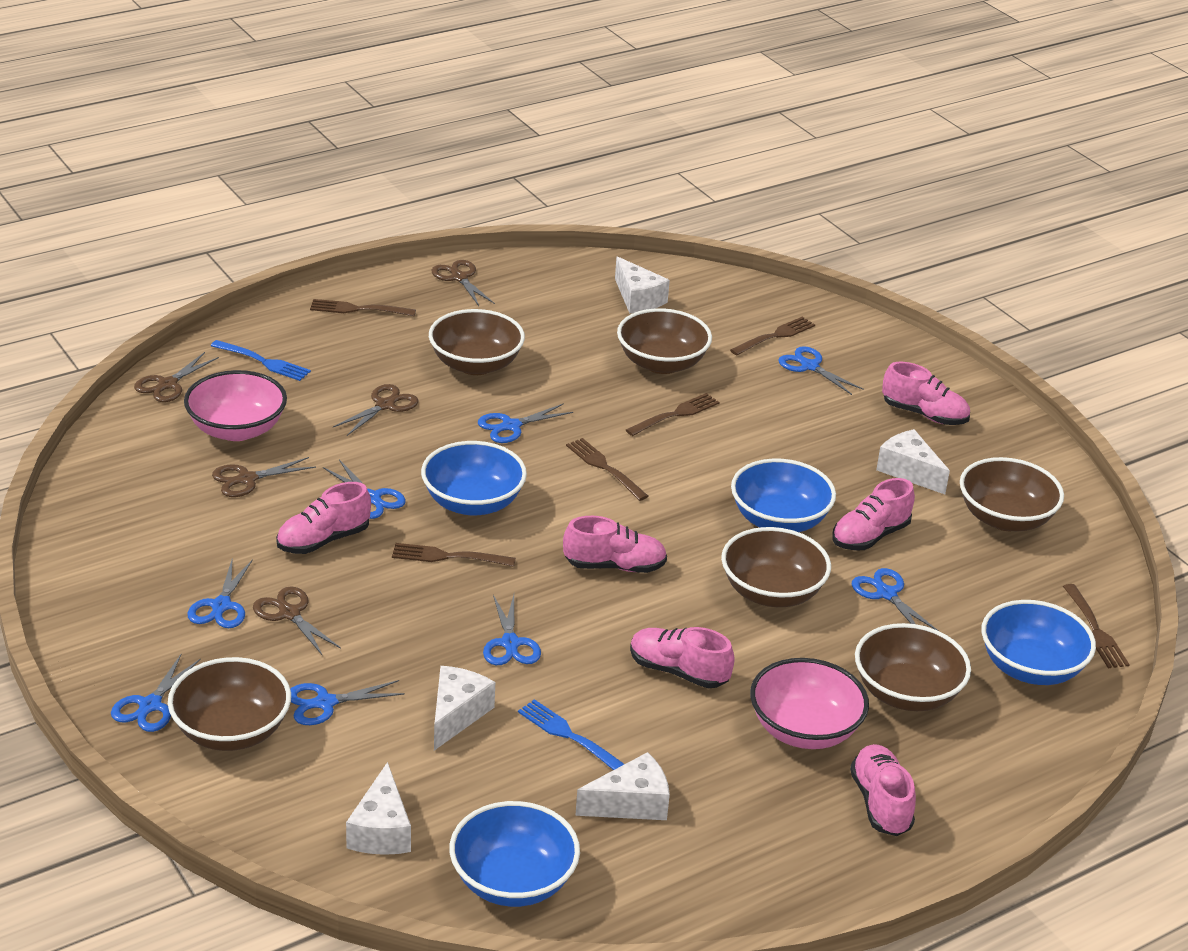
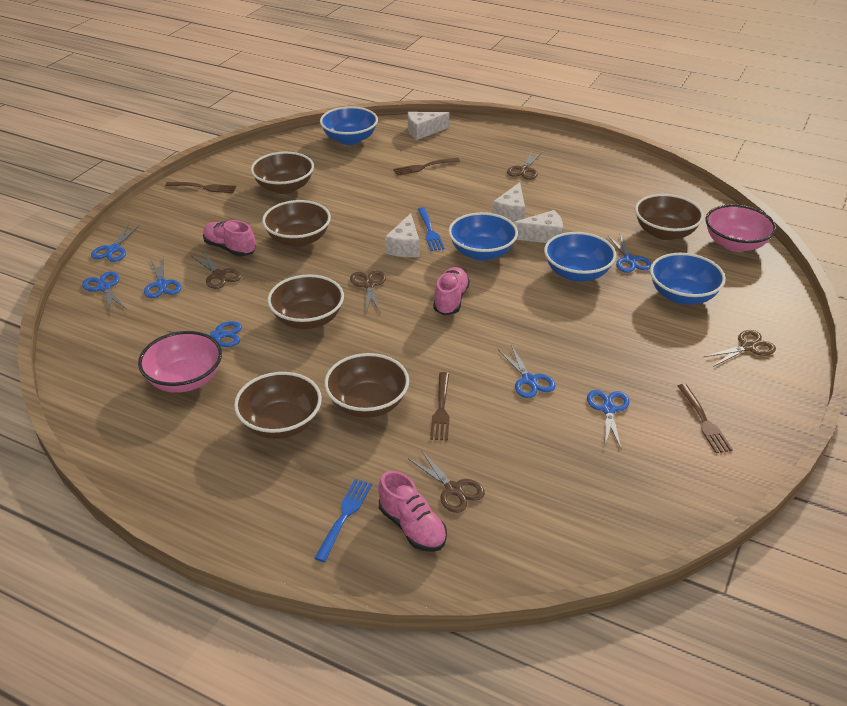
blue scissors: 8 -> 7
brown fork: 6 -> 4
pink shoe: 6 -> 3
white cheese: 5 -> 4

